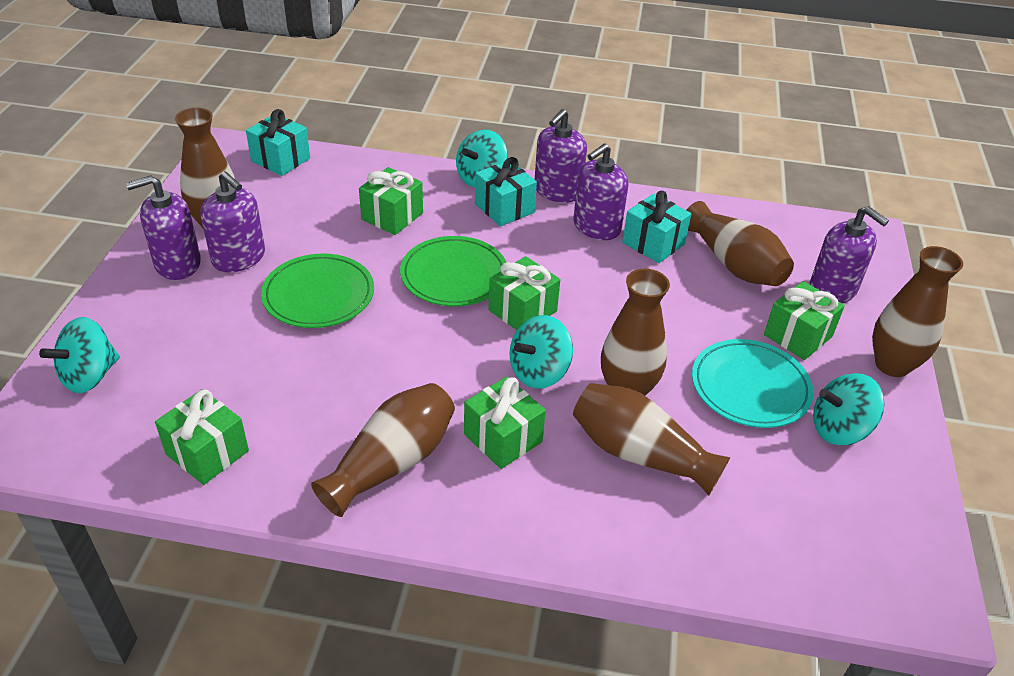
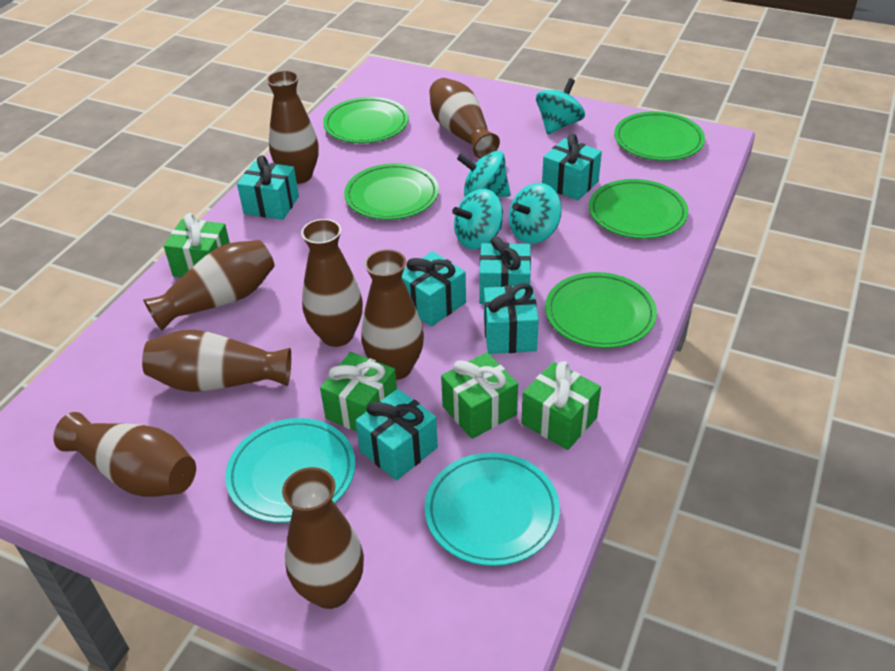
brown vase: 6 -> 8
green gift: 5 -> 4
green plate: 2 -> 5
purple soap dispenser: 5 -> 0
turquoise gift: 3 -> 6
turquoise plate: 1 -> 2

